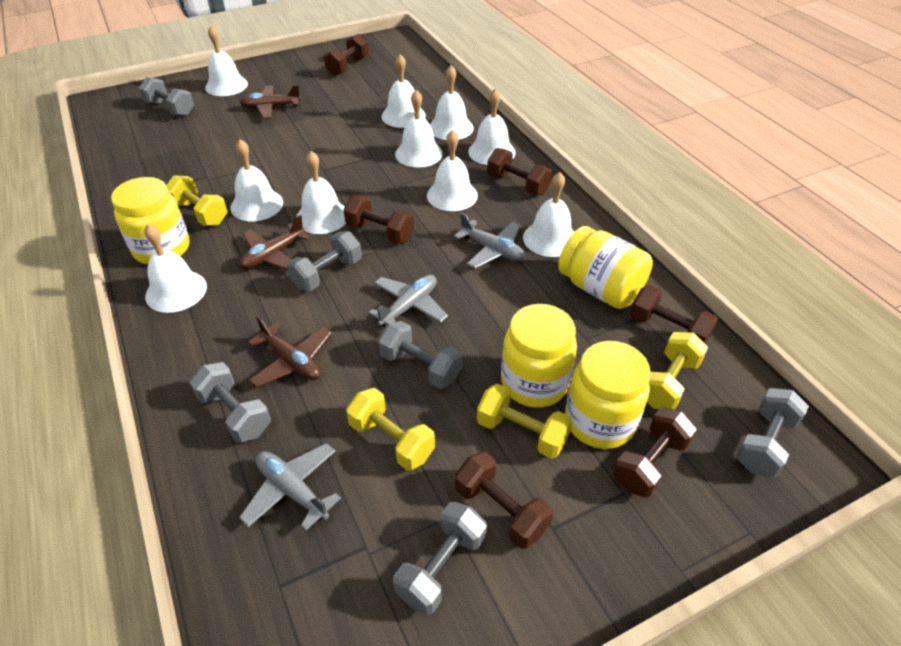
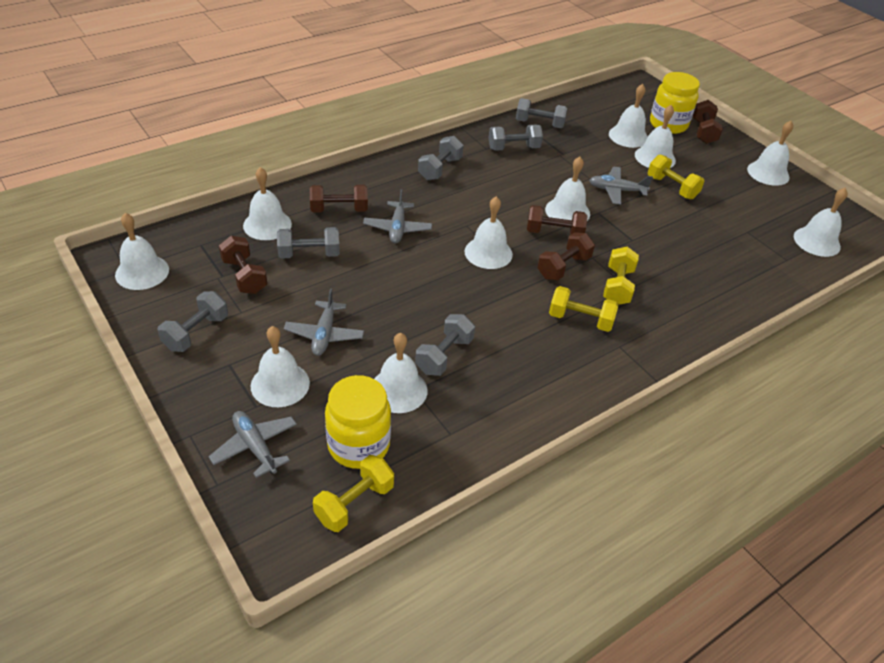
brown dumbbell: 6 -> 5
brown plane: 3 -> 0
grey plane: 3 -> 4
yellow jar: 4 -> 2

